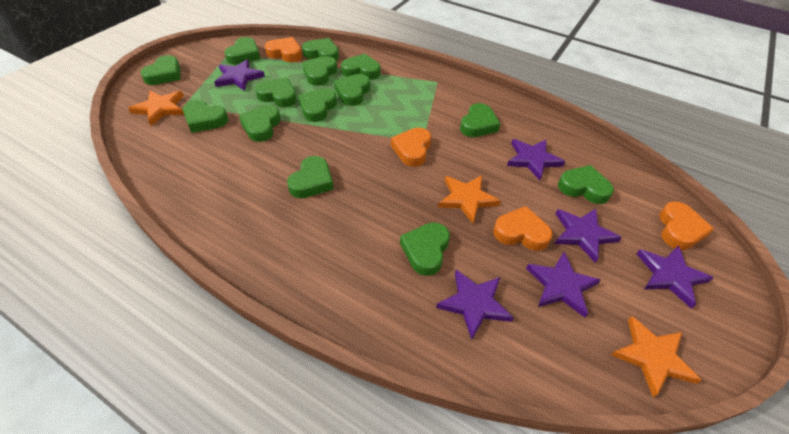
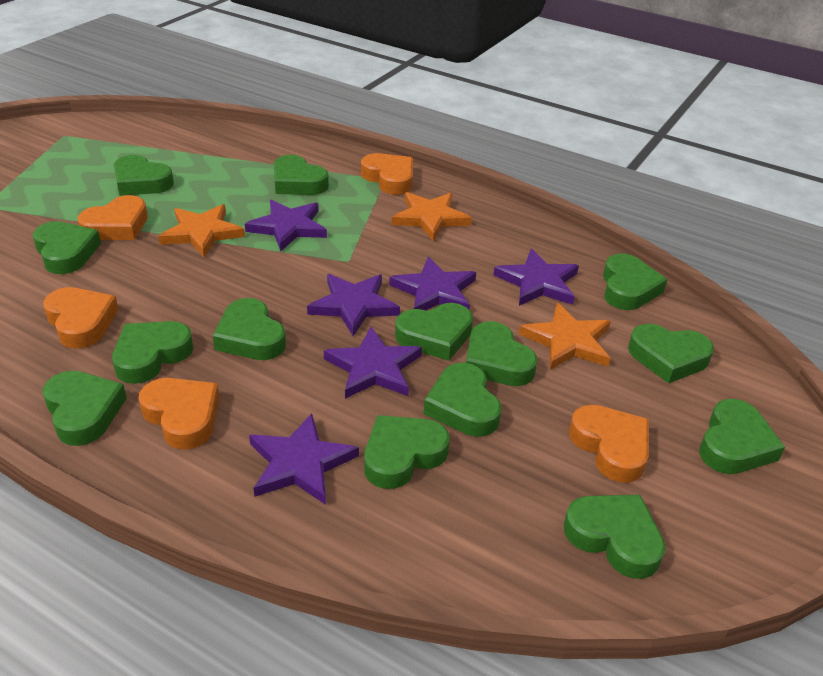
orange heart: 4 -> 5

